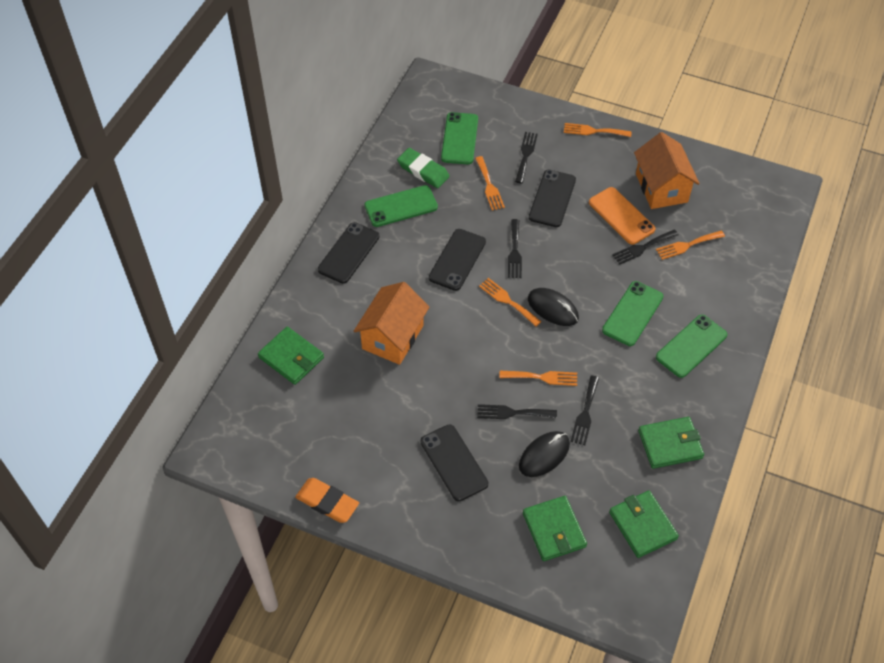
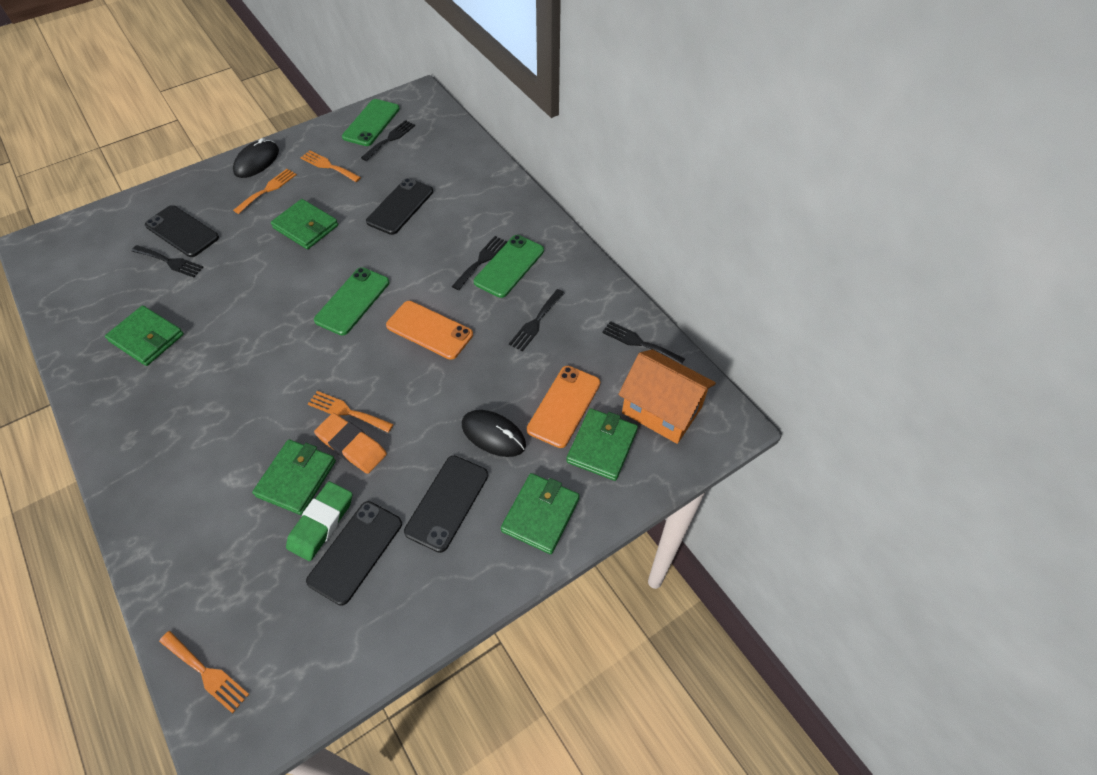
green phone: 4 -> 3
green wallet: 4 -> 5
orange fork: 5 -> 4
orange house: 2 -> 1
orange phone: 1 -> 2

